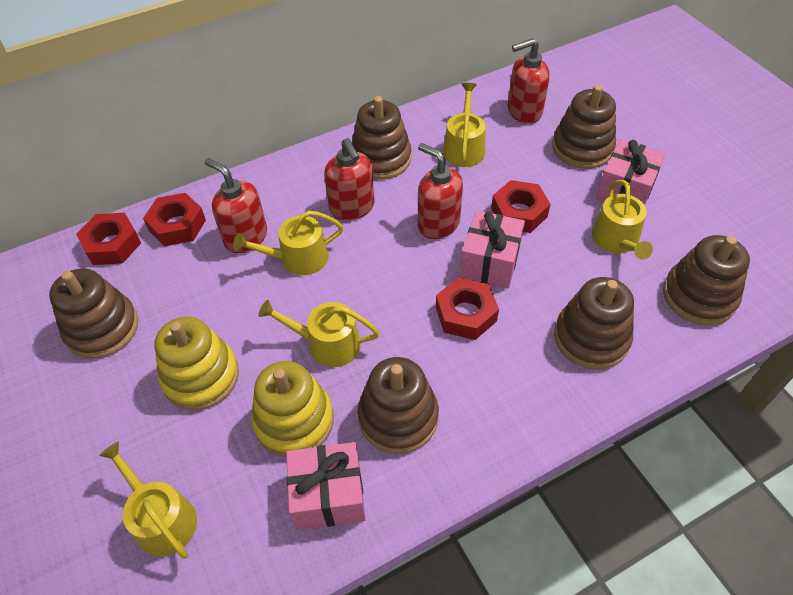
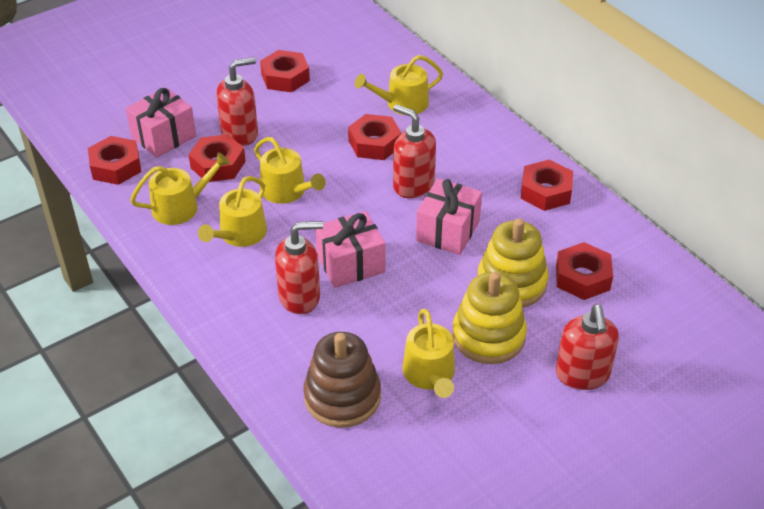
brown stacking toy: 6 -> 1
red nut: 4 -> 6

